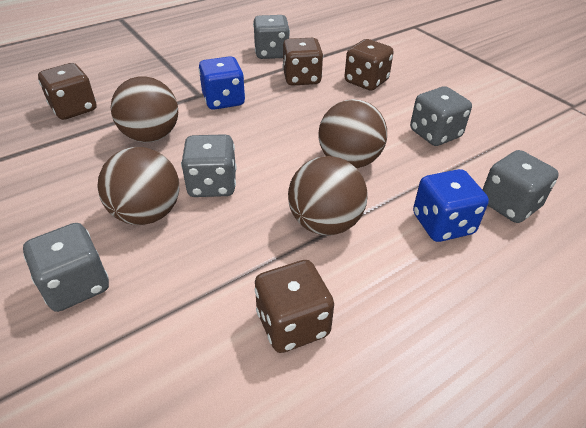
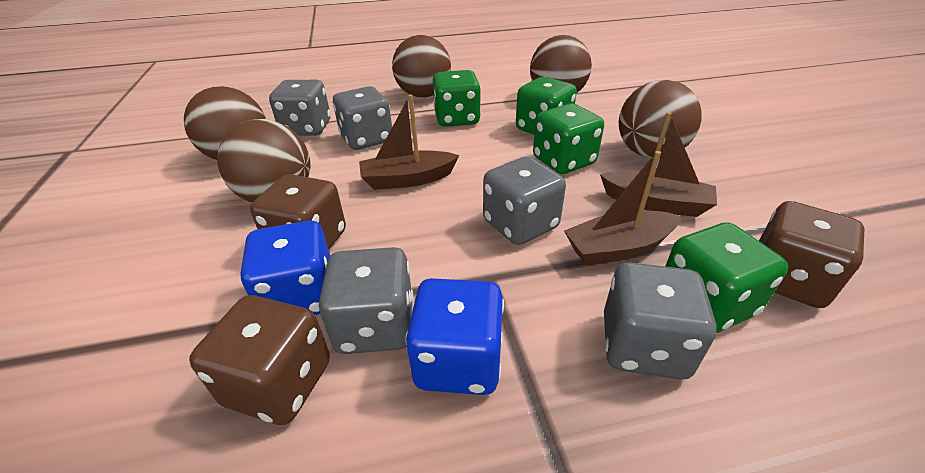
brown ball: 4 -> 5
brown boat: 0 -> 3
brown dice: 4 -> 3
green dice: 0 -> 4

